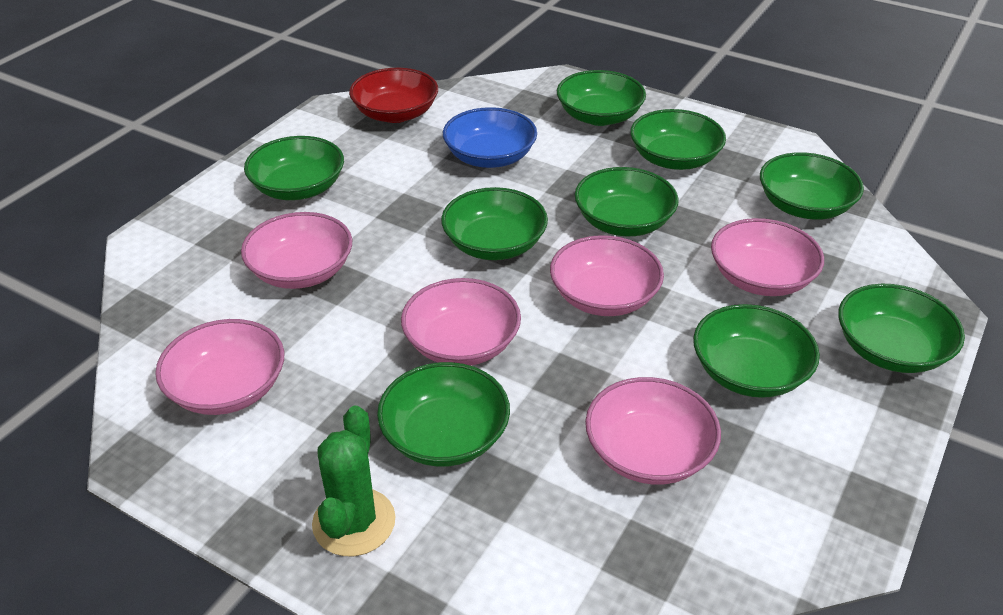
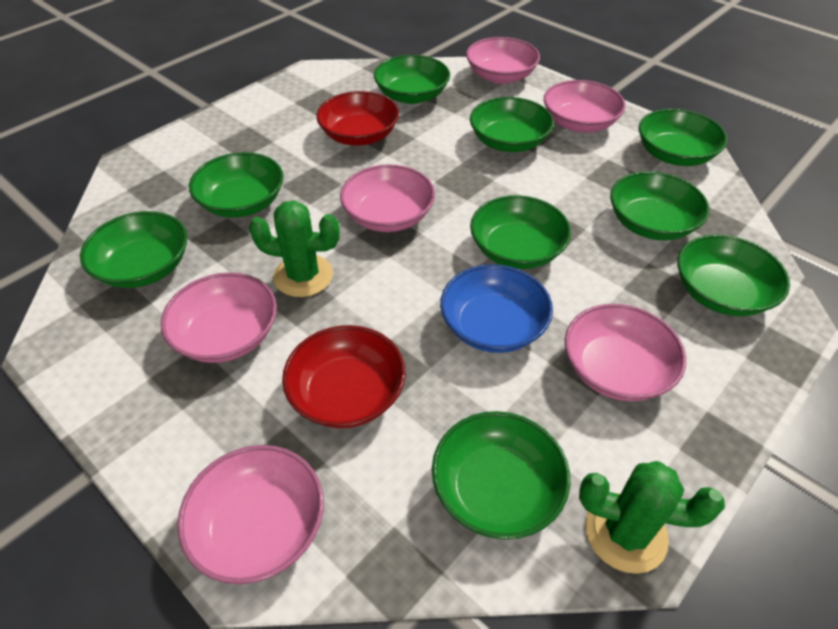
green cactus: 1 -> 2
red bowl: 1 -> 2

